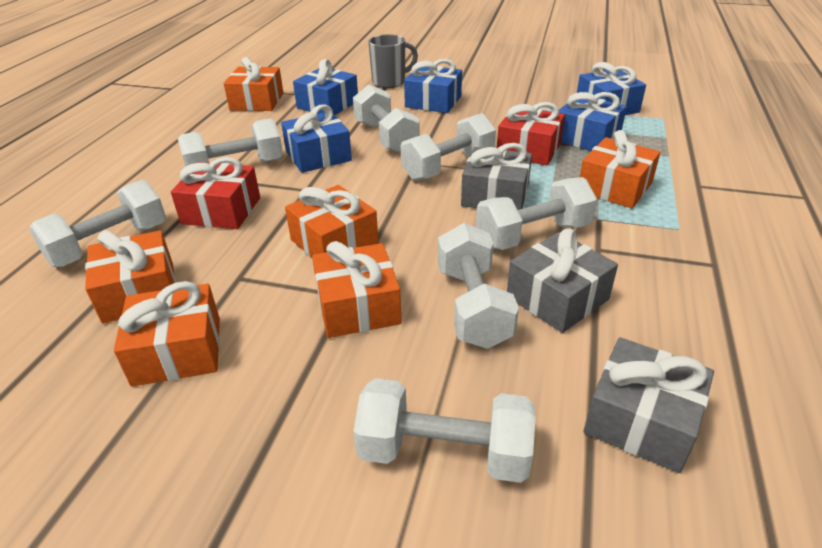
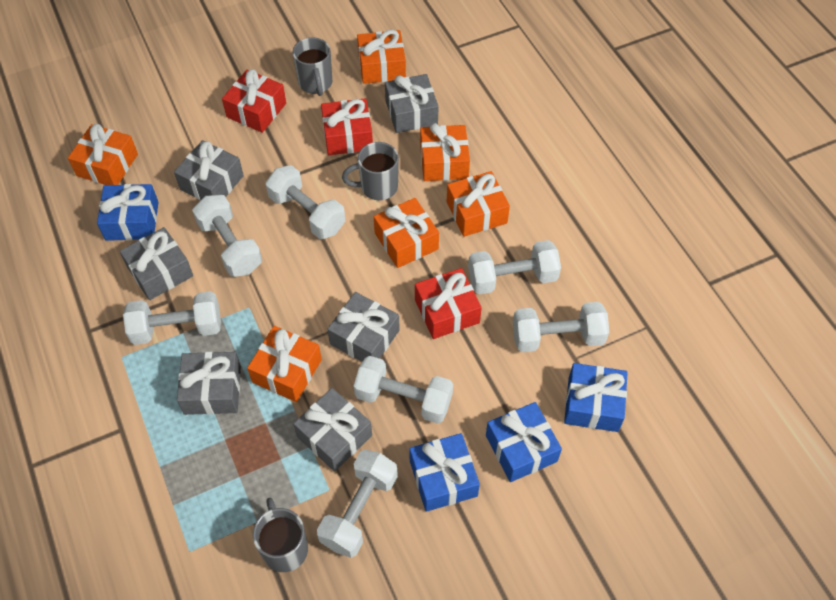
blue gift: 5 -> 4
grey gift: 3 -> 6
grey mug: 1 -> 3
red gift: 2 -> 3

